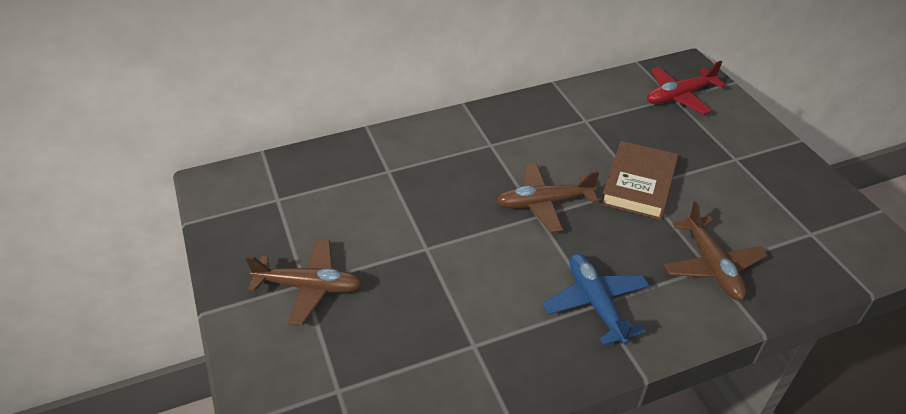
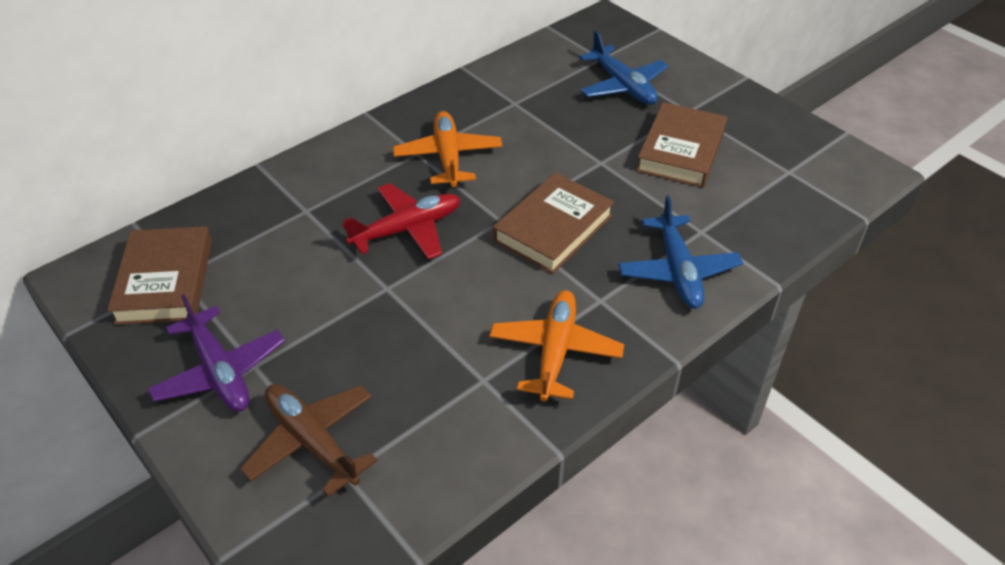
blue plane: 1 -> 2
brown book: 1 -> 3
brown plane: 3 -> 1
orange plane: 0 -> 2
purple plane: 0 -> 1

